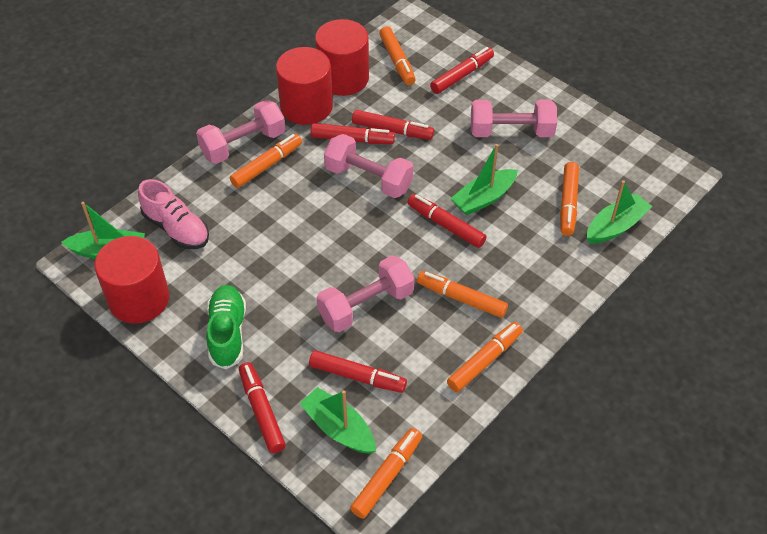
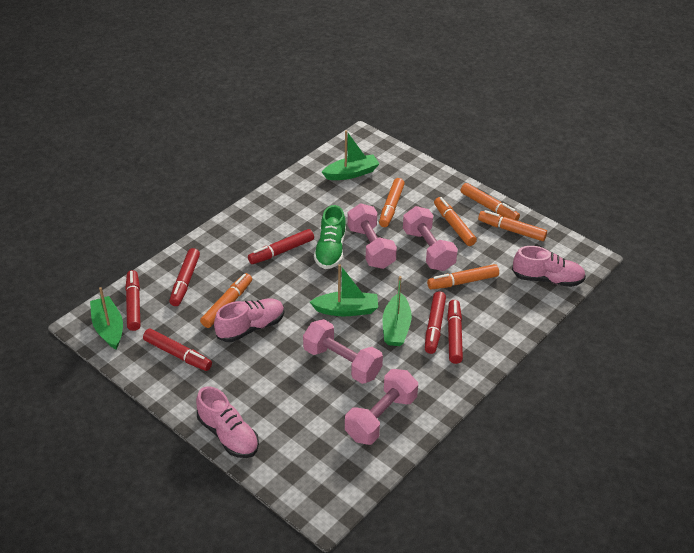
pink shoe: 1 -> 3
red cylinder: 3 -> 0

